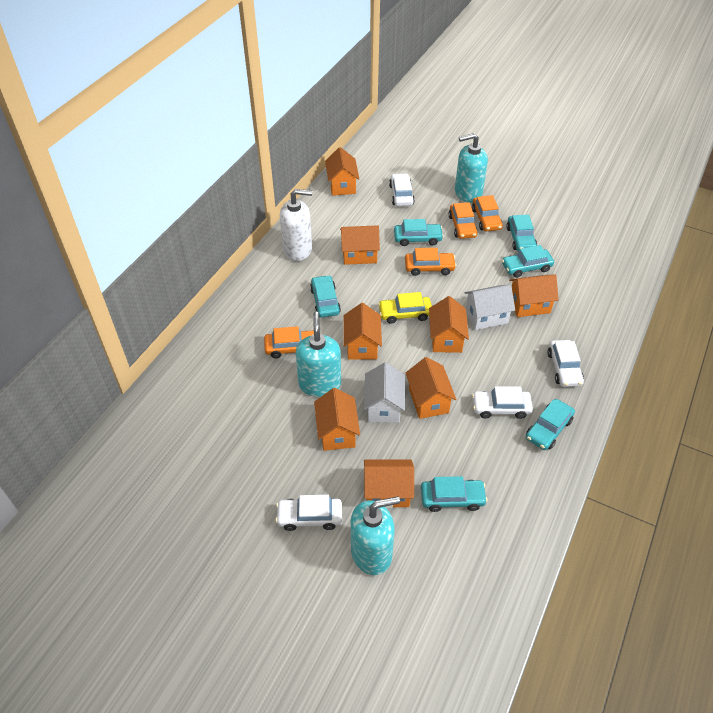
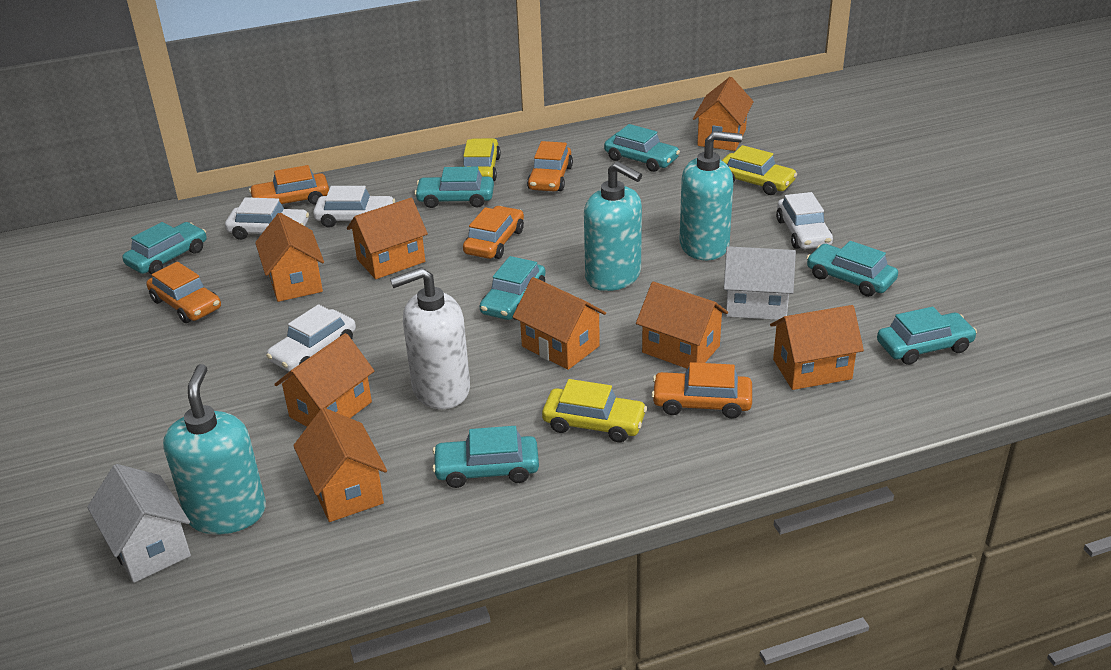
orange car: 4 -> 5
turquoise car: 6 -> 7
yellow car: 1 -> 3

